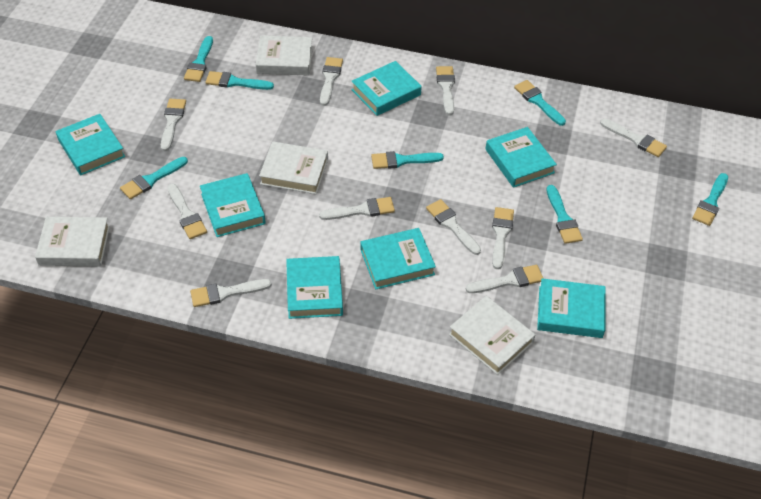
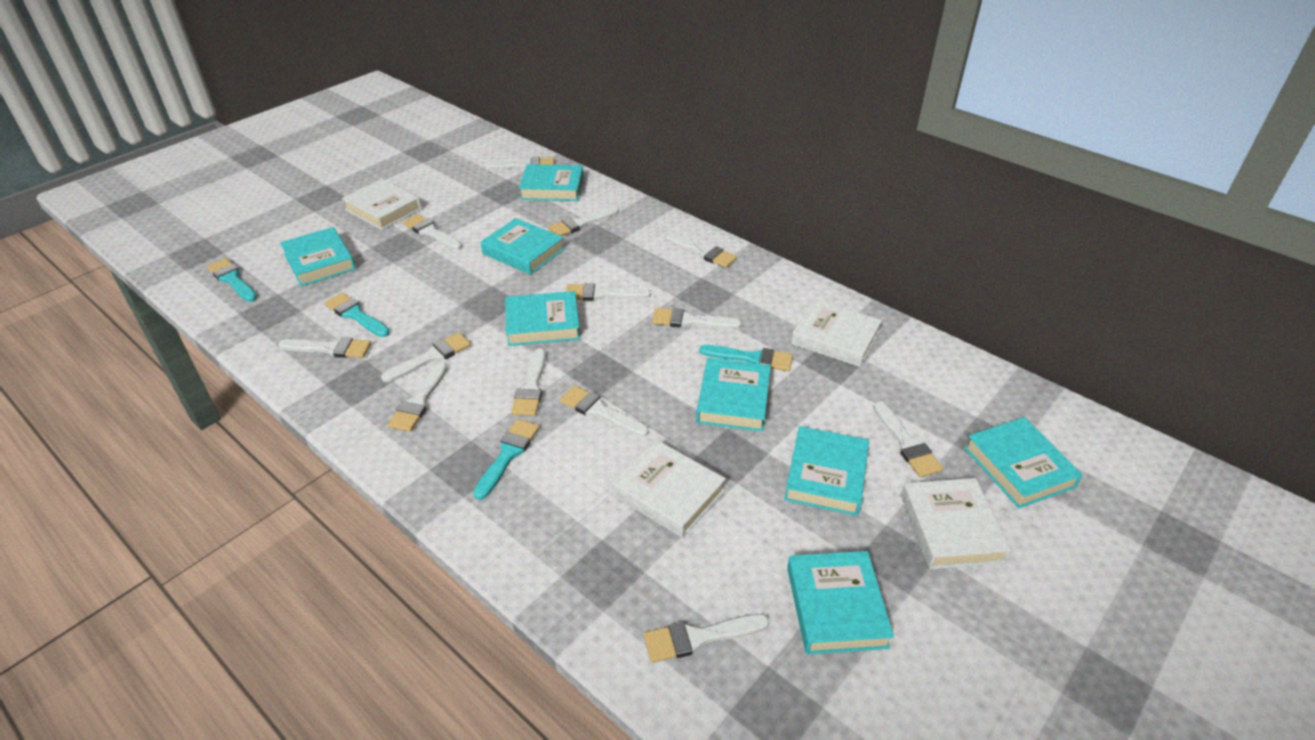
turquoise book: 7 -> 8
turquoise brush: 7 -> 4
white brush: 10 -> 13

